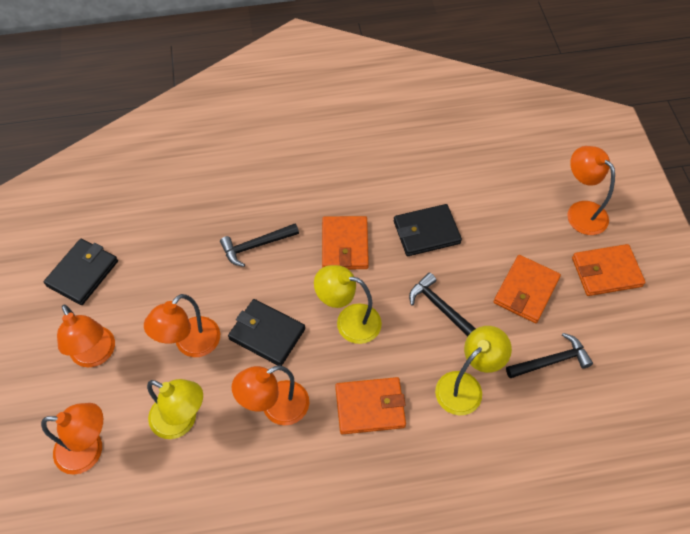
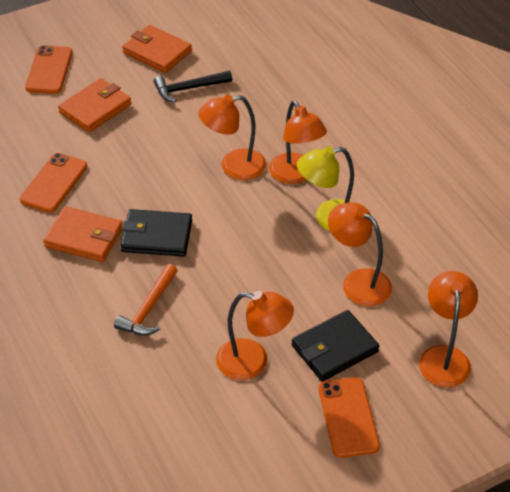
black hammer: 3 -> 1
black wallet: 3 -> 2
orange hammer: 0 -> 1
orange phone: 0 -> 3
orange wallet: 4 -> 3
yellow lamp: 3 -> 1

